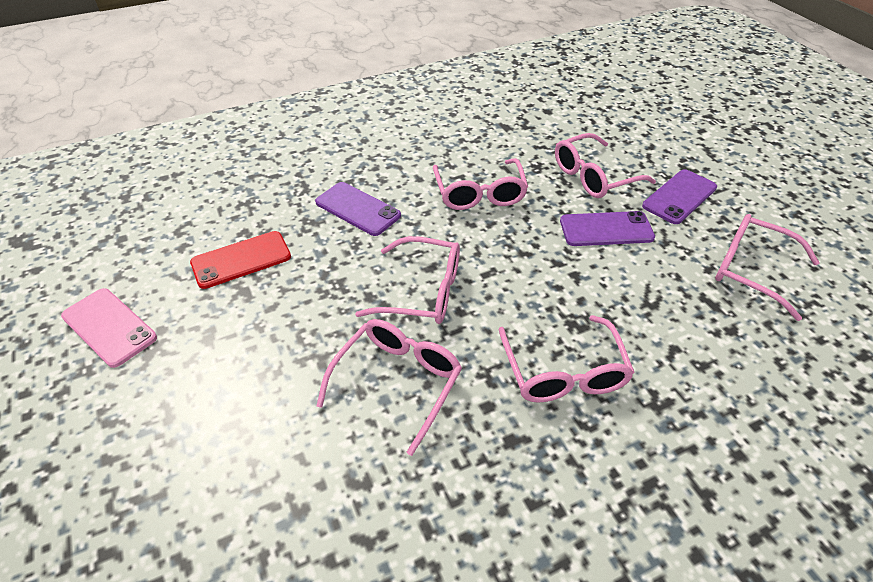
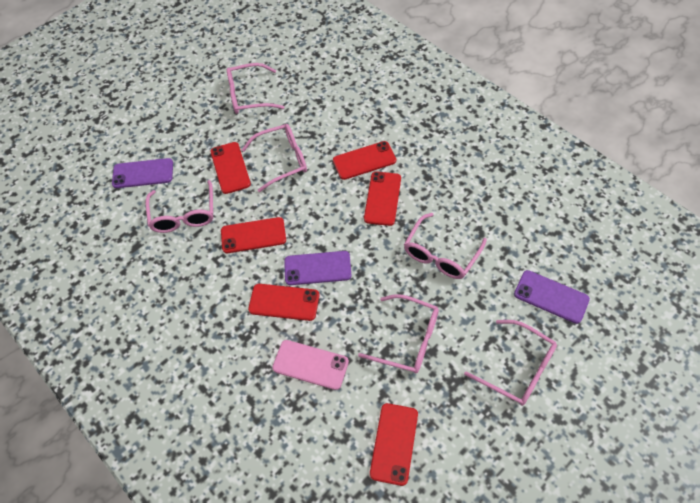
red phone: 1 -> 6

